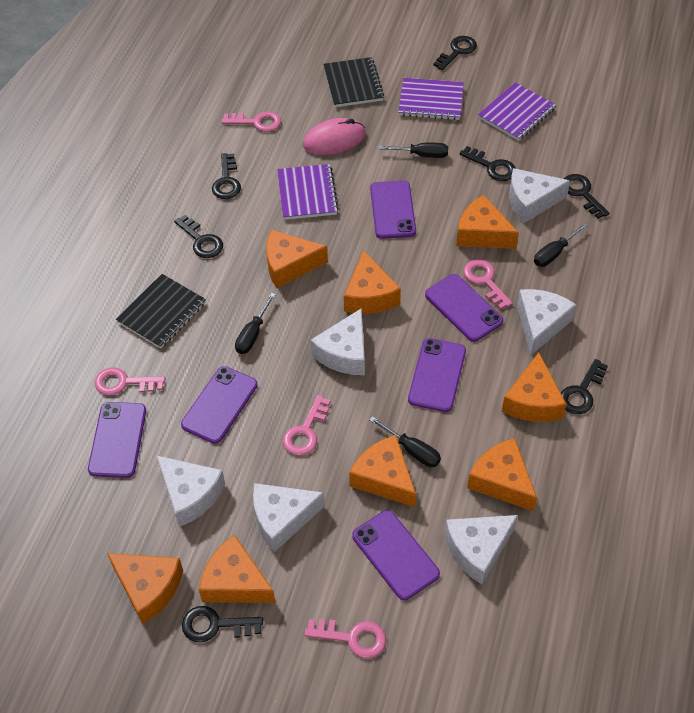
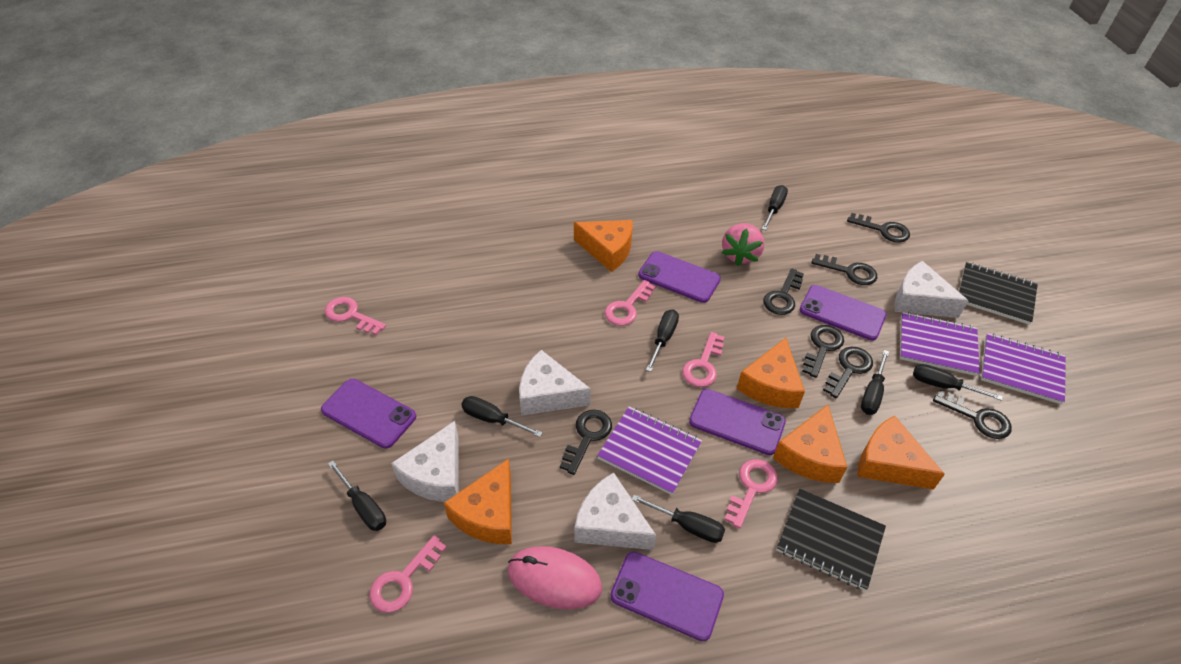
black screwdriver: 4 -> 7
orange cheese: 8 -> 5
pink strawberry: 0 -> 1
purple phone: 6 -> 5
white cheese: 6 -> 4

